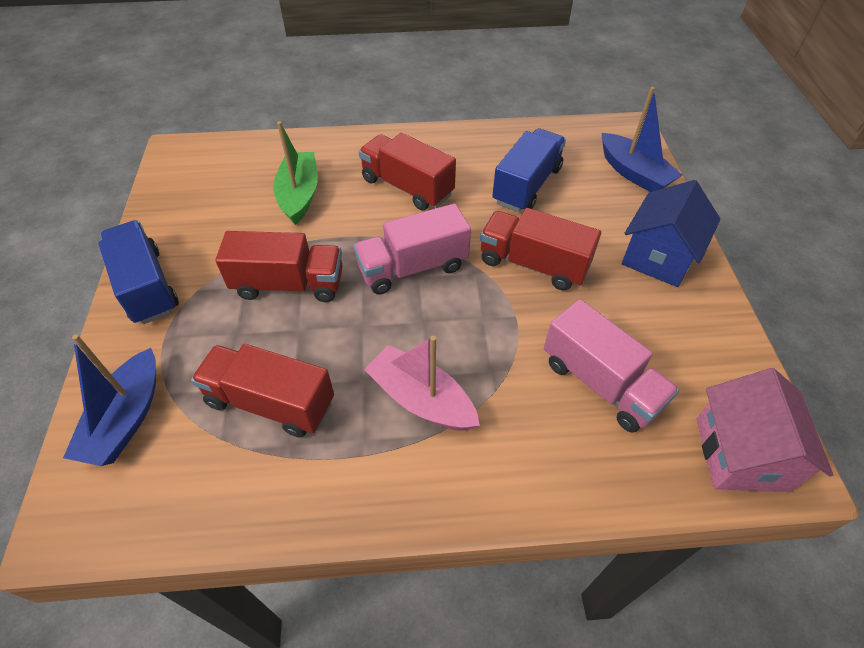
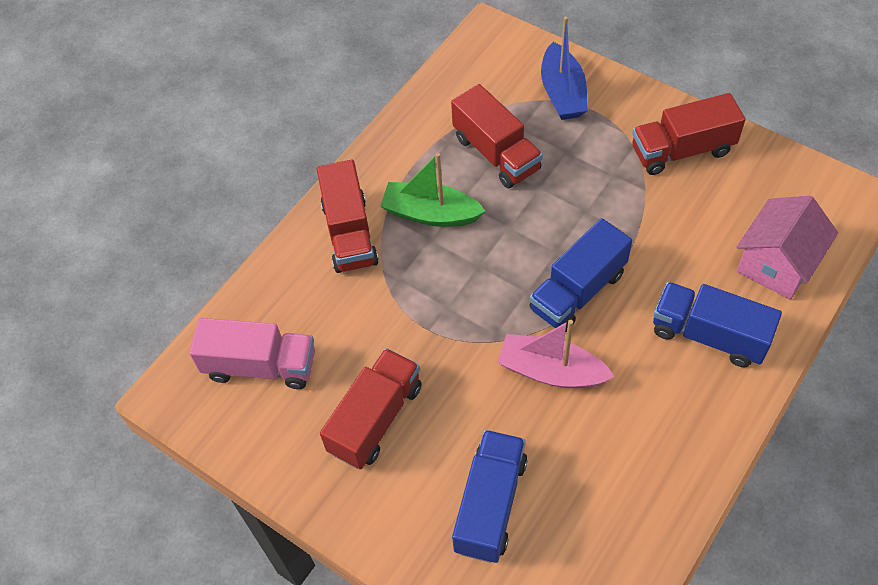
blue boat: 2 -> 1
blue house: 1 -> 0
blue truck: 2 -> 3
pink truck: 2 -> 1

